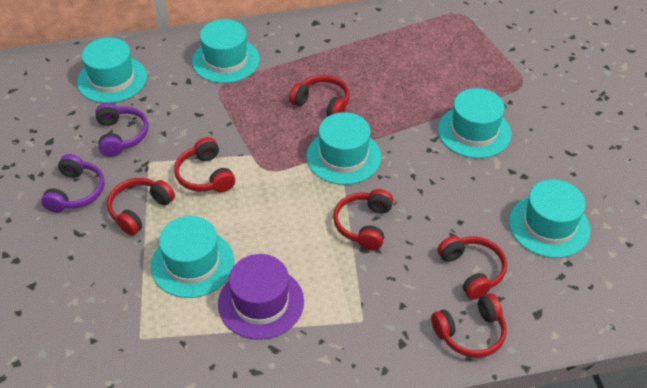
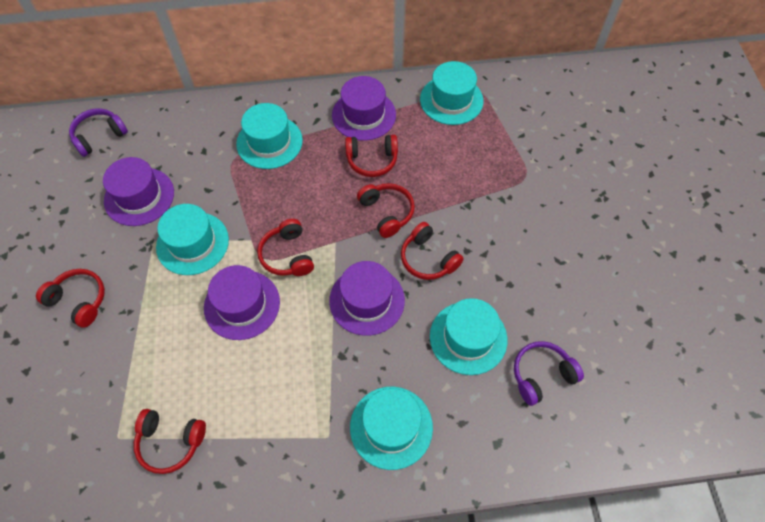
purple hat: 1 -> 4
turquoise hat: 6 -> 5

